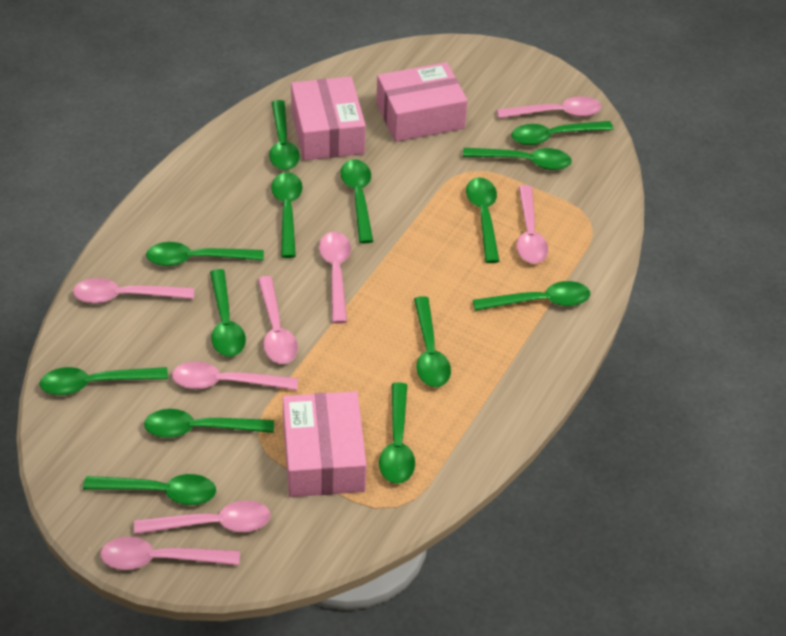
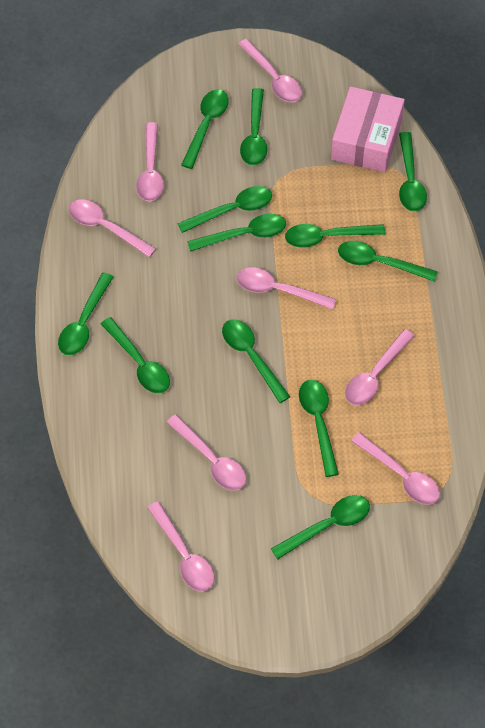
green spoon: 14 -> 12
pink box: 3 -> 1

